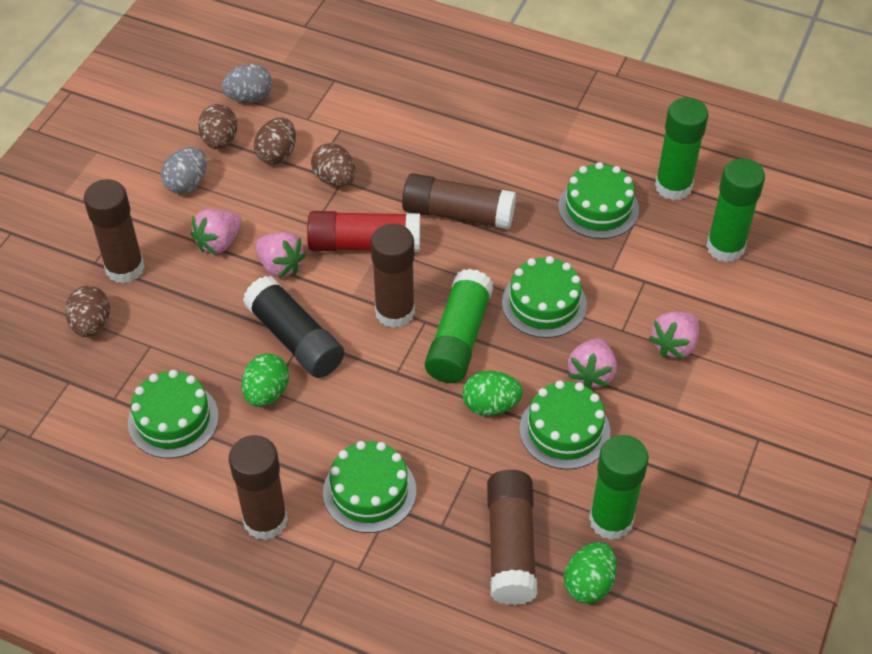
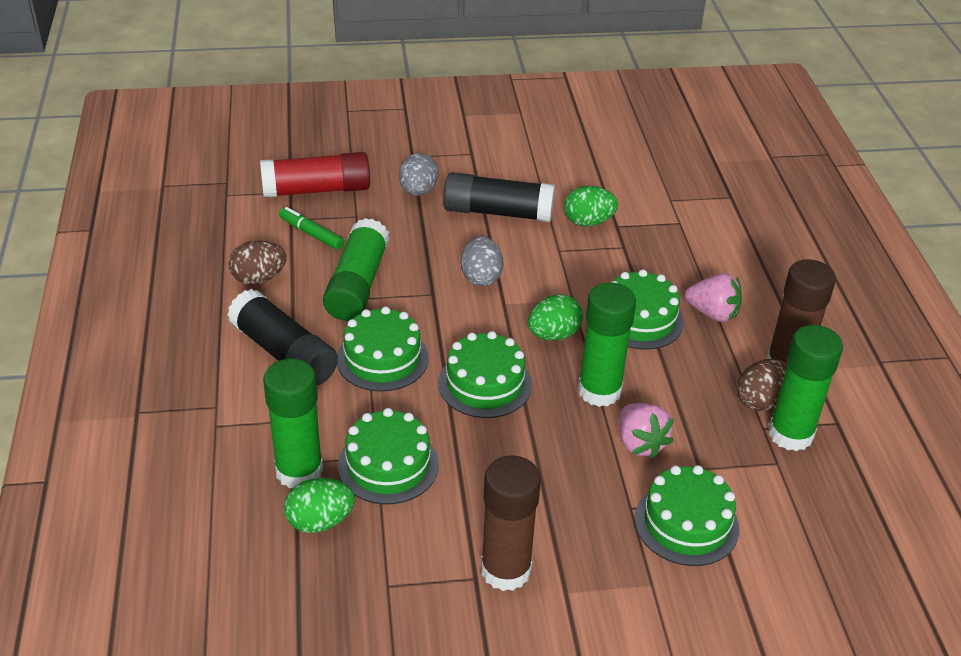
black glue stick: 1 -> 2
brown egg: 4 -> 2
brown glue stick: 5 -> 2
green marker: 0 -> 1
pink strawberry: 4 -> 2

